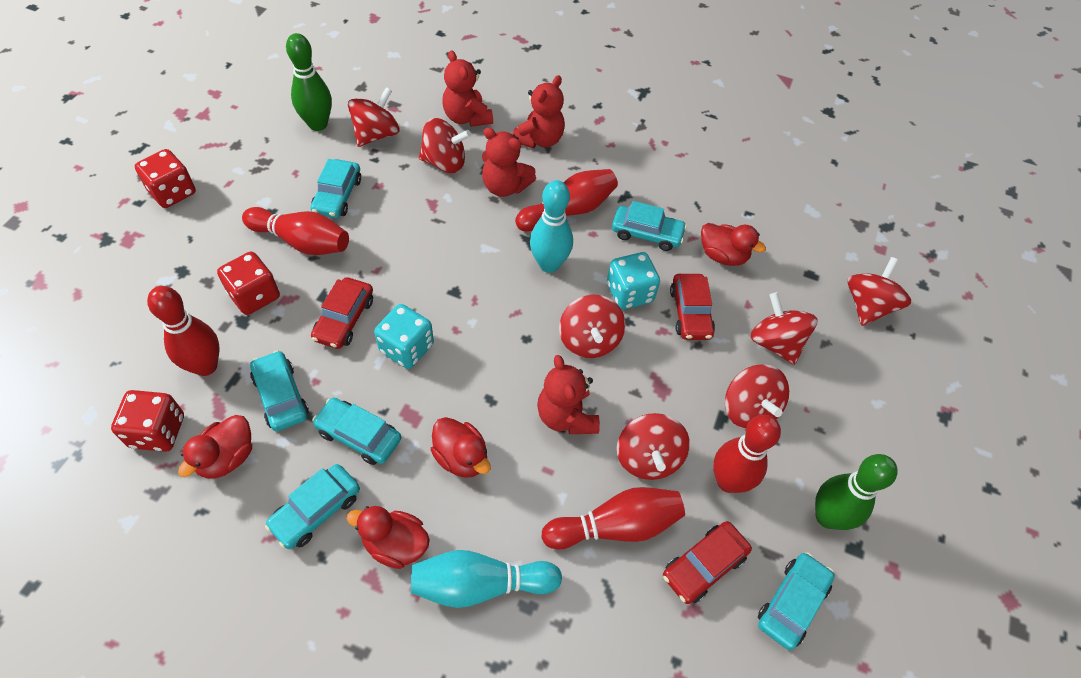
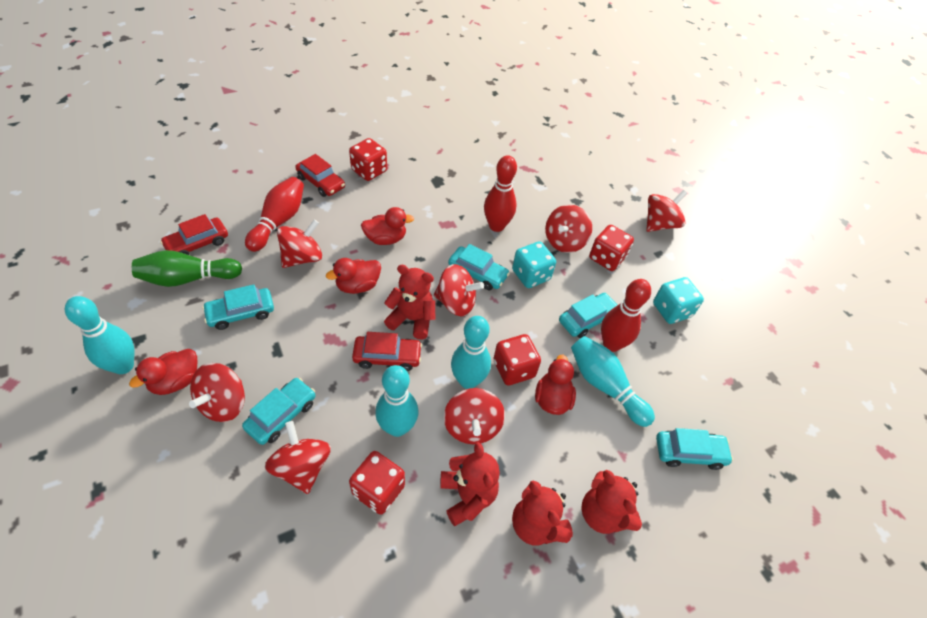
green bowling pin: 2 -> 1
red bowling pin: 5 -> 3
red dice: 3 -> 4
turquoise bowling pin: 2 -> 4
turquoise car: 6 -> 5

